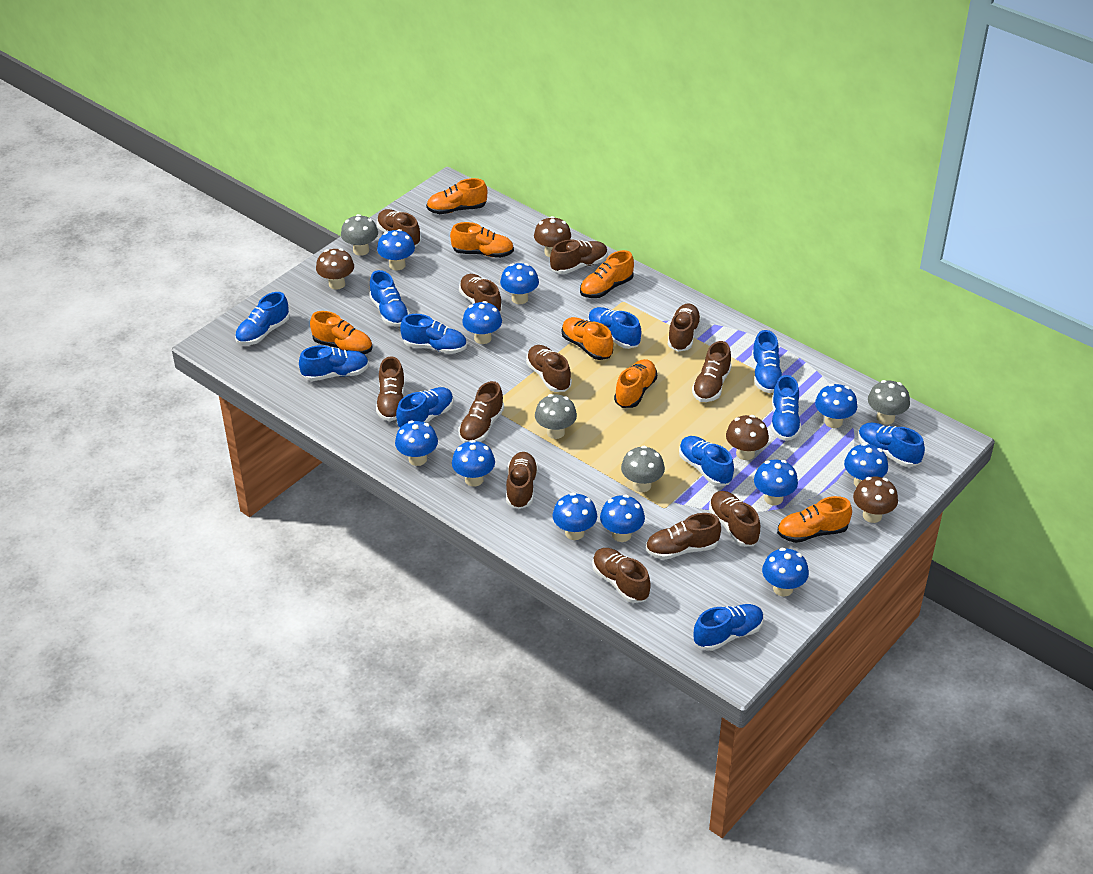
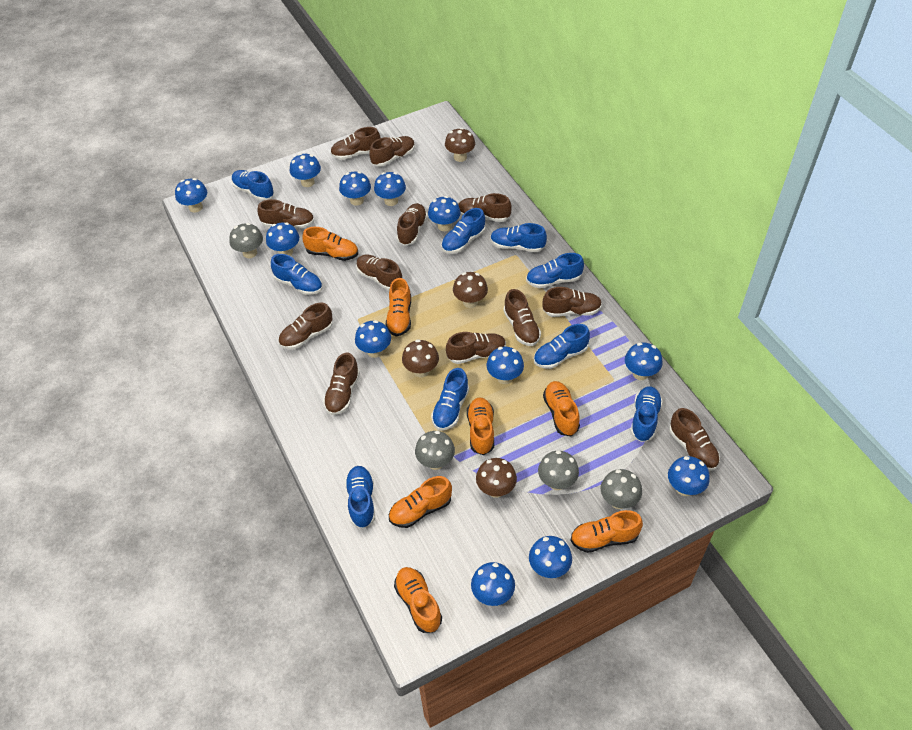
blue mushroom: 11 -> 12
blue shoe: 11 -> 9

